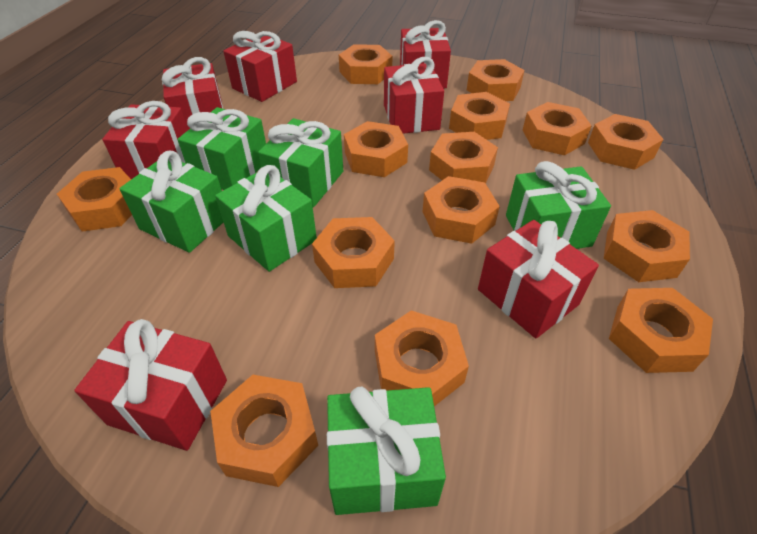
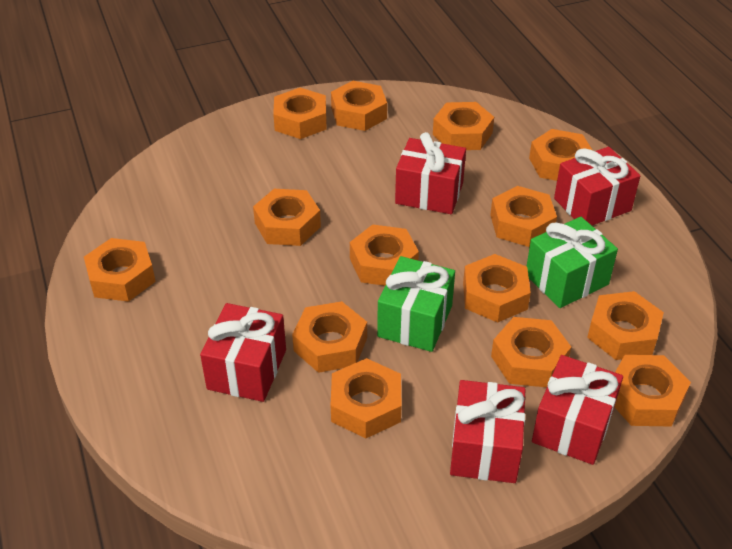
green gift: 6 -> 2
red gift: 7 -> 5

